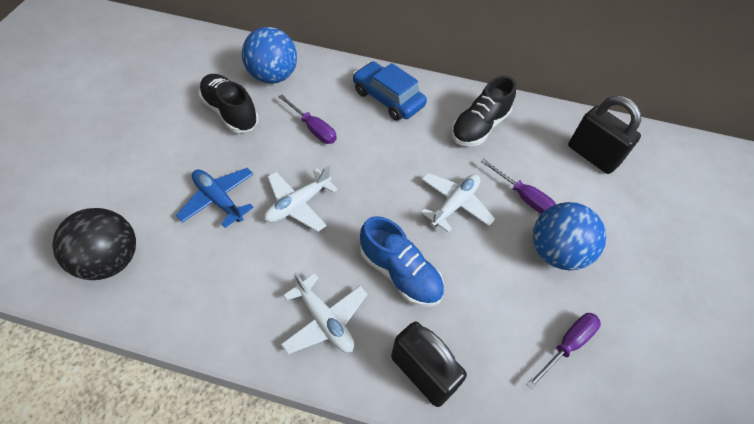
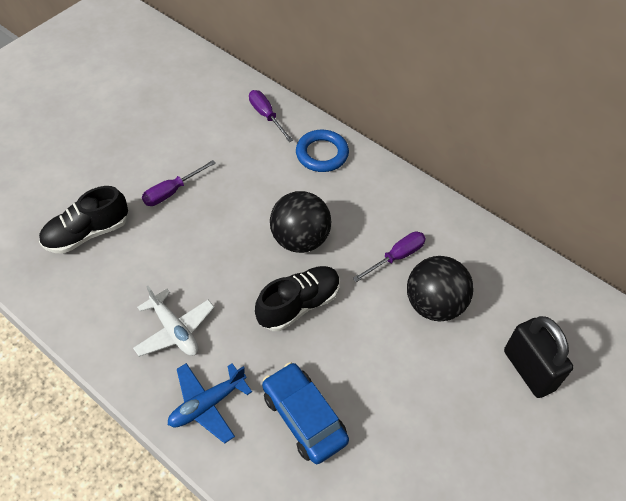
black ball: 1 -> 2
black padlock: 2 -> 1
blue ball: 2 -> 0
blue ring: 0 -> 1
blue shoe: 1 -> 0
white plane: 3 -> 1

